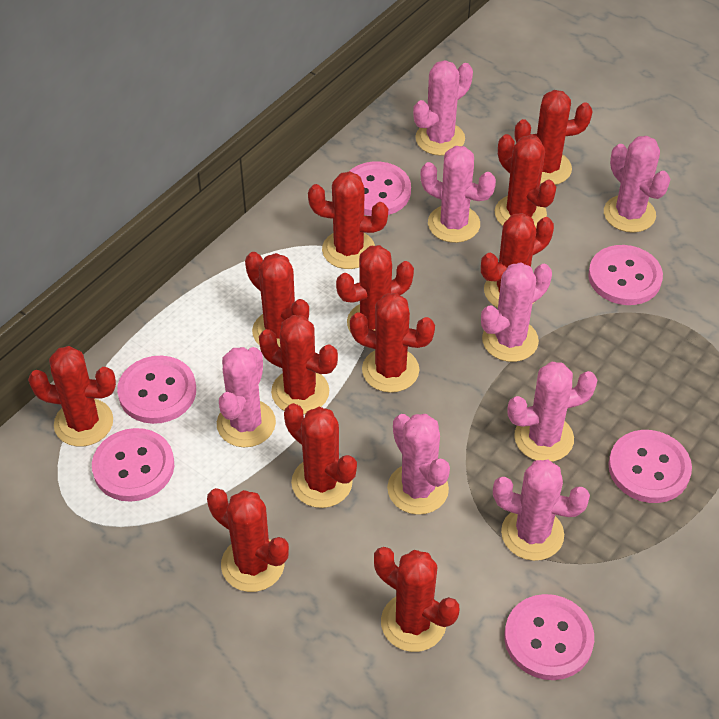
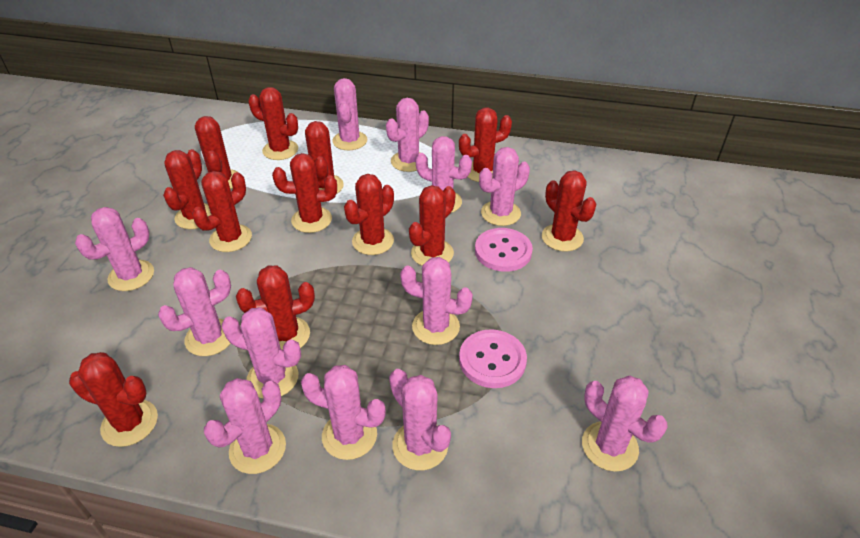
pink button: 6 -> 2
pink cactus: 8 -> 12

